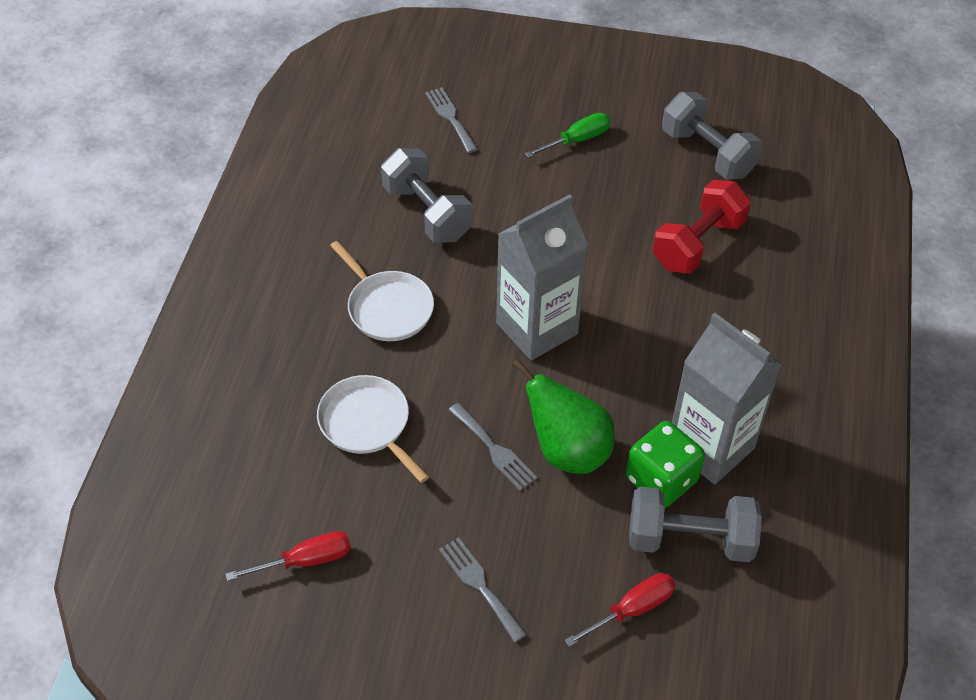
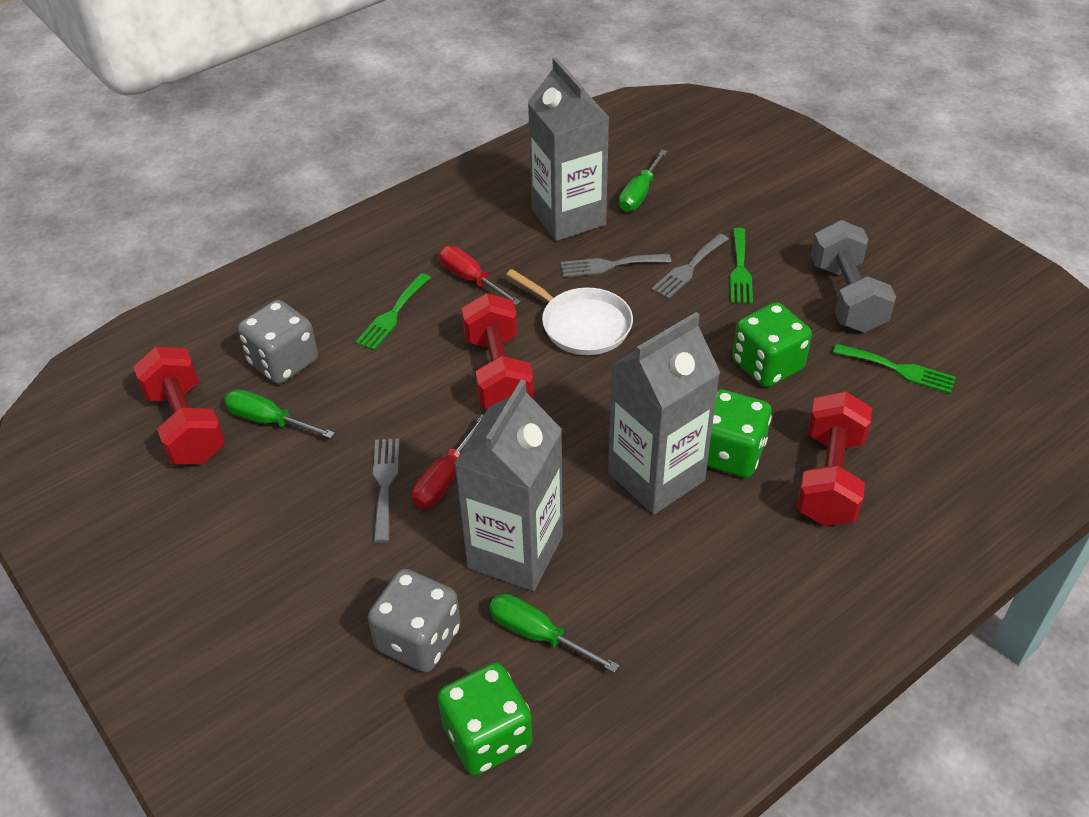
green dice: 1 -> 3
green fork: 0 -> 3
green pear: 1 -> 0
green screwdriver: 1 -> 3
grey carton: 2 -> 3
grey dice: 0 -> 2
grey dumbbell: 3 -> 1
red dumbbell: 1 -> 3
white pan: 2 -> 1

